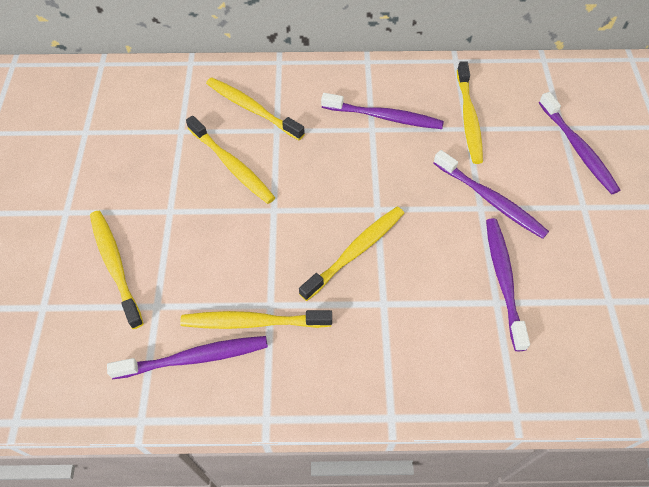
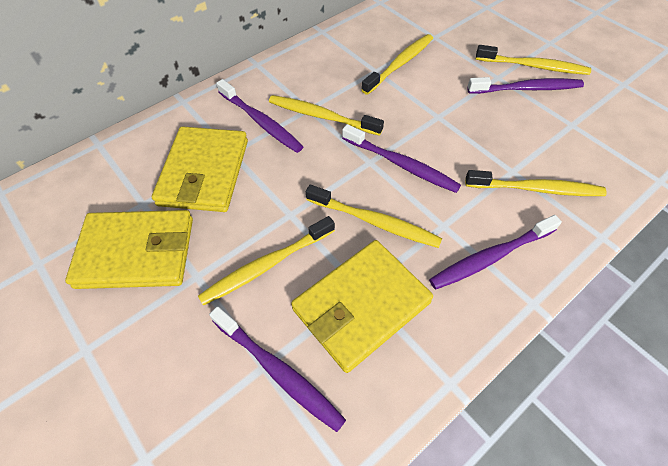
yellow wallet: 0 -> 3

